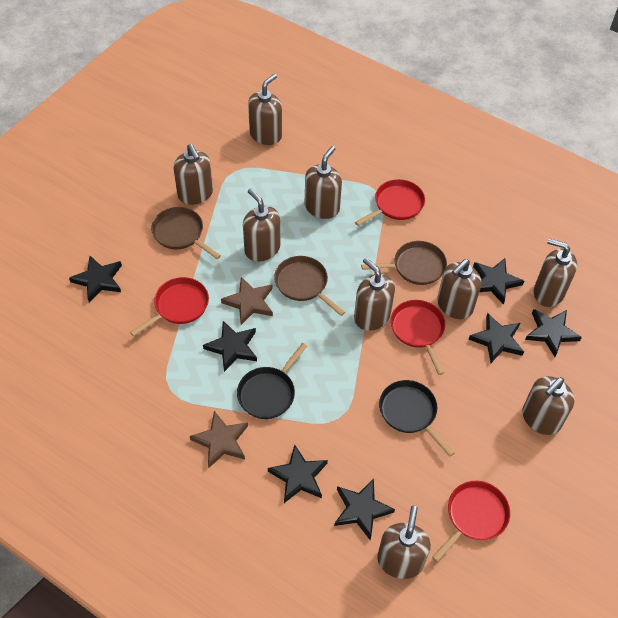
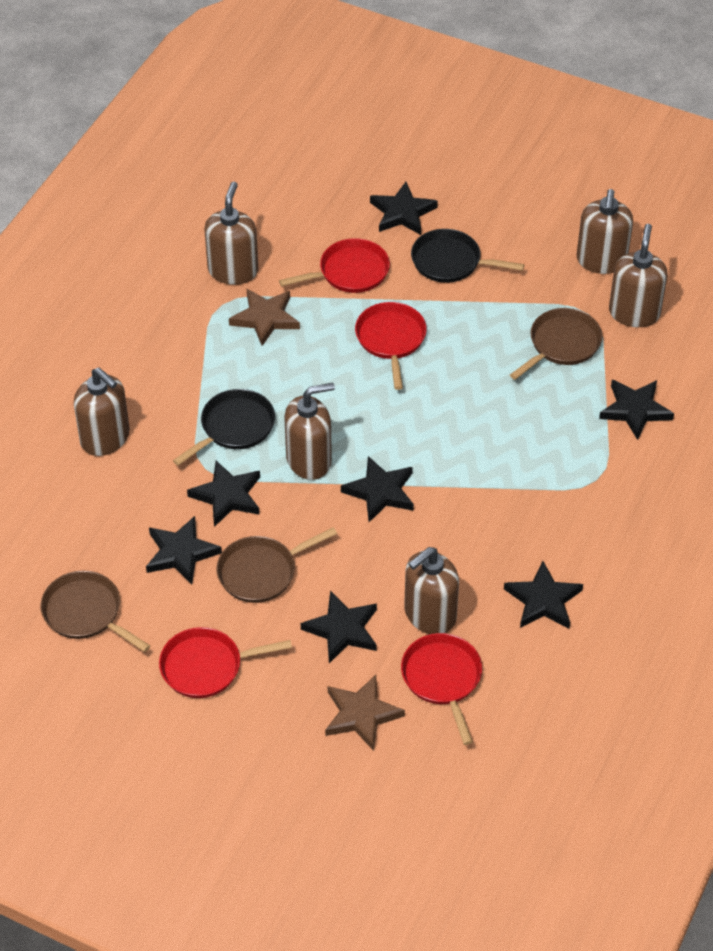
brown soap dispenser: 9 -> 6

